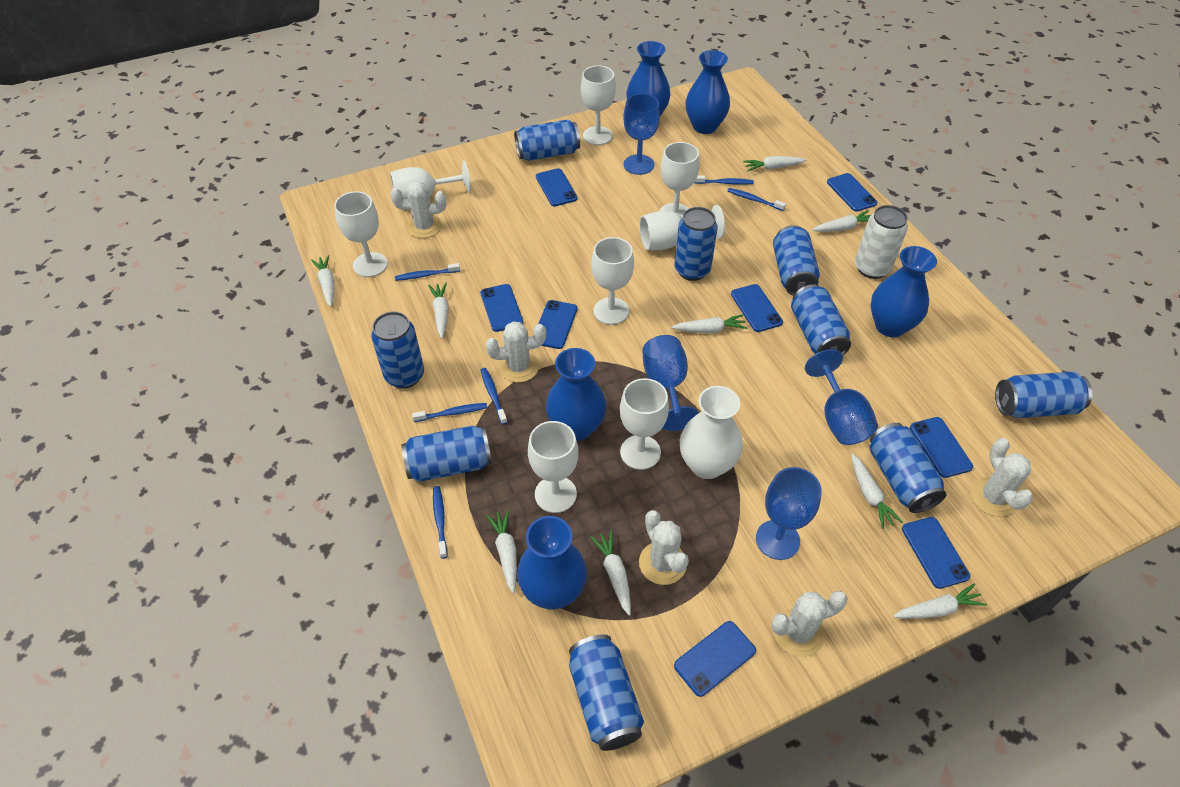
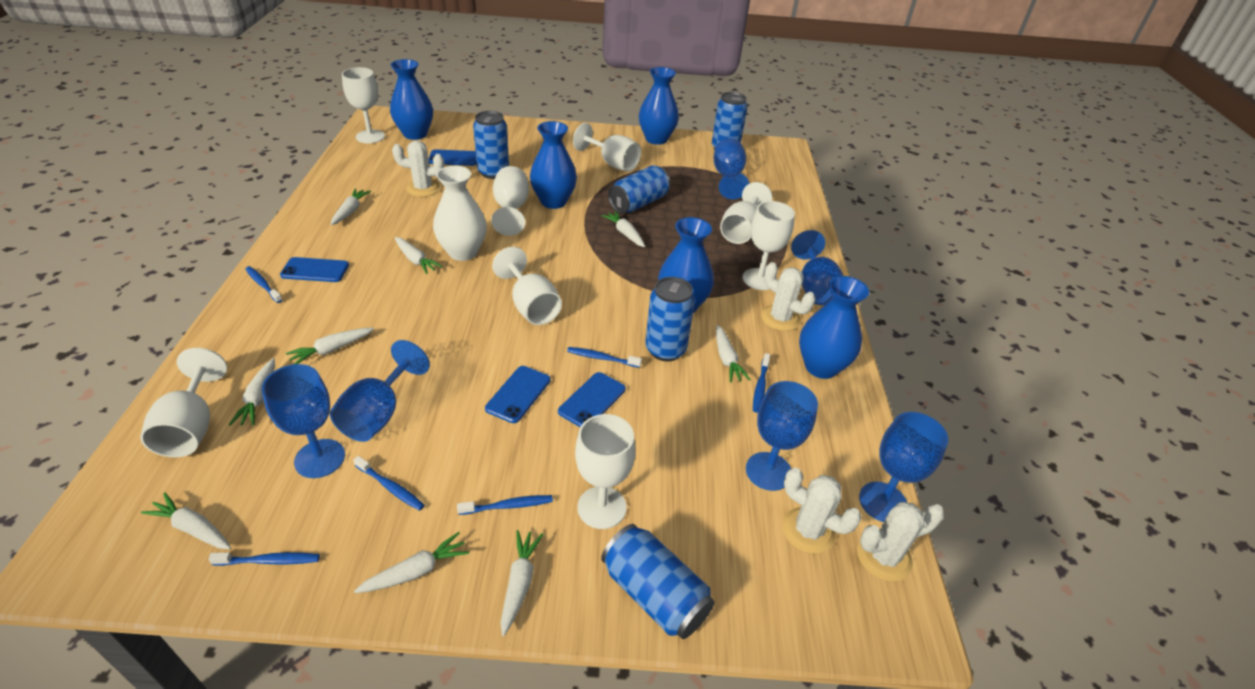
blue can: 9 -> 5
blue goblet: 4 -> 6
blue phone: 8 -> 4
white cactus: 5 -> 4
white can: 1 -> 0

